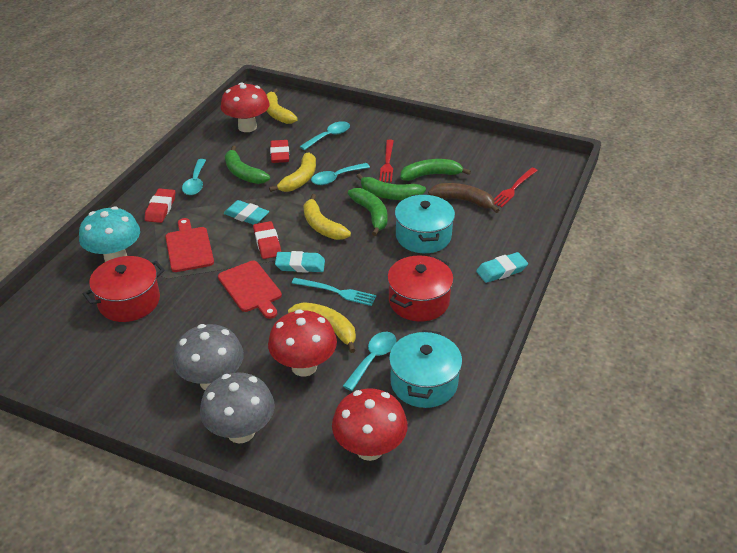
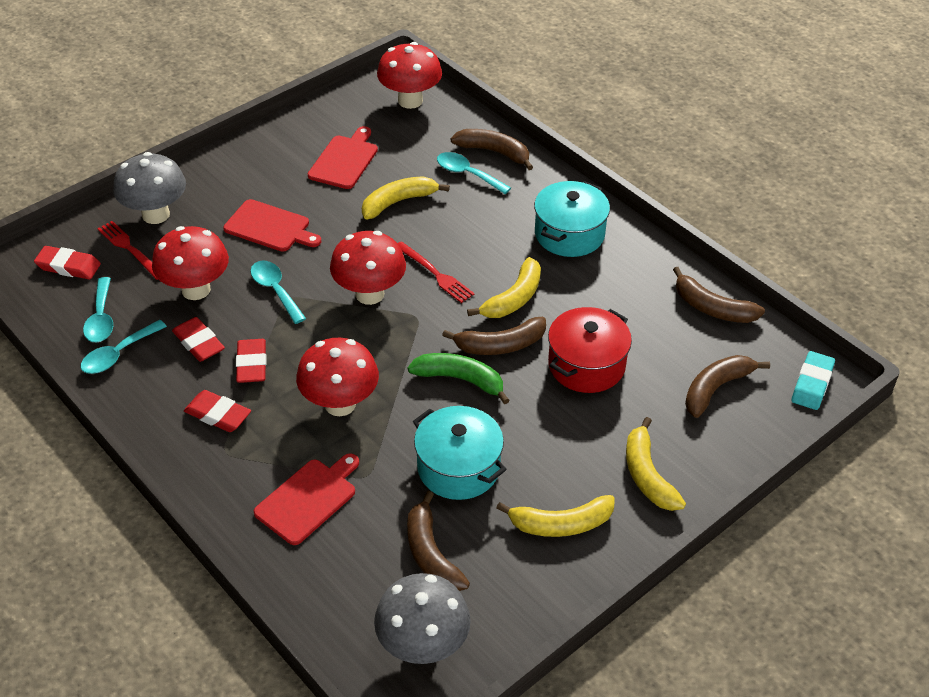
brown banana: 1 -> 5
green banana: 4 -> 1
red cutting board: 2 -> 3
red eraser: 3 -> 4
red mushroom: 3 -> 4
red pot: 2 -> 1
turquoise eraser: 3 -> 1
turquoise fork: 1 -> 0
turquoise mushroom: 1 -> 0

